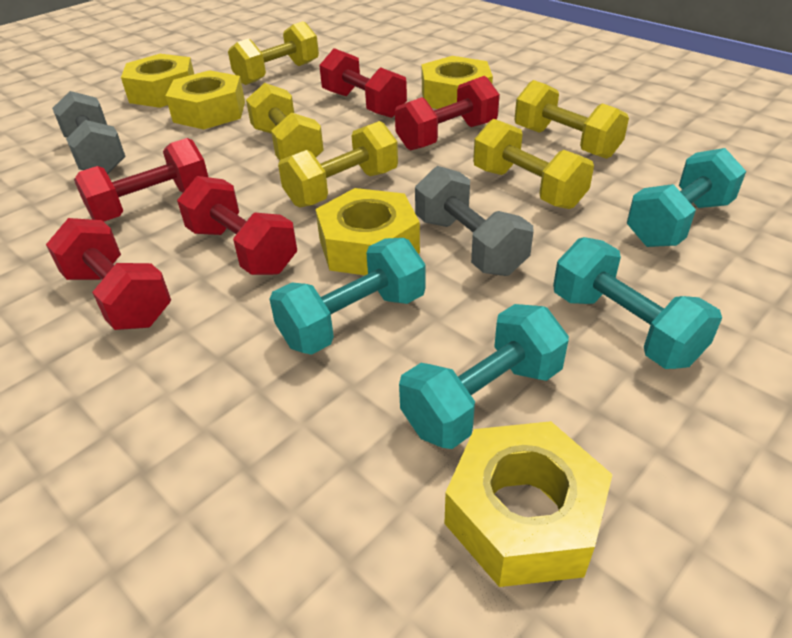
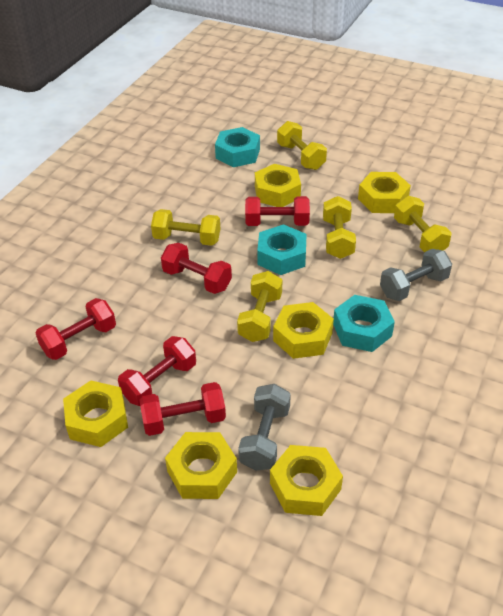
turquoise dumbbell: 4 -> 0
turquoise nut: 0 -> 3
yellow nut: 5 -> 6

